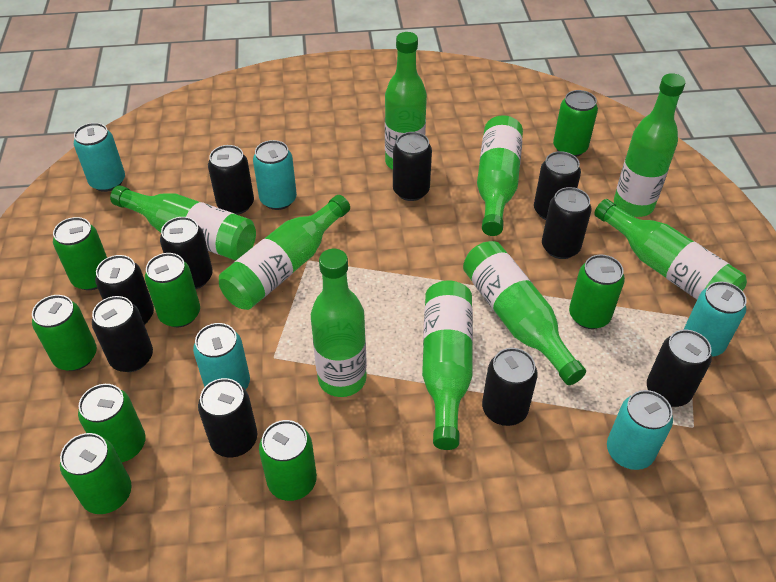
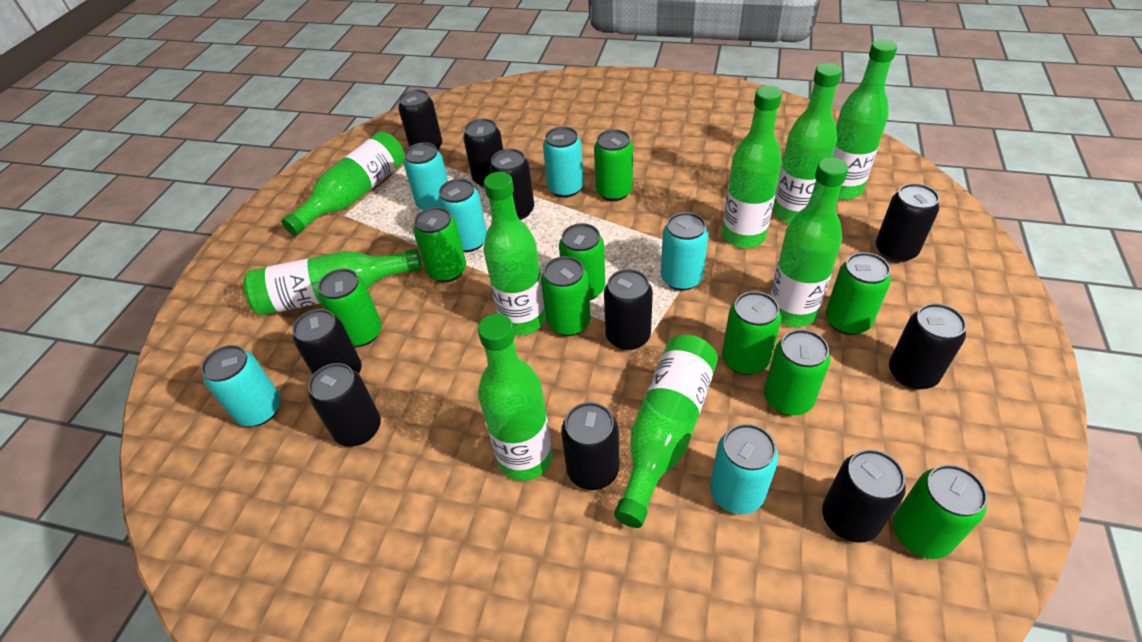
green can: 8 -> 9
turquoise can: 5 -> 6

